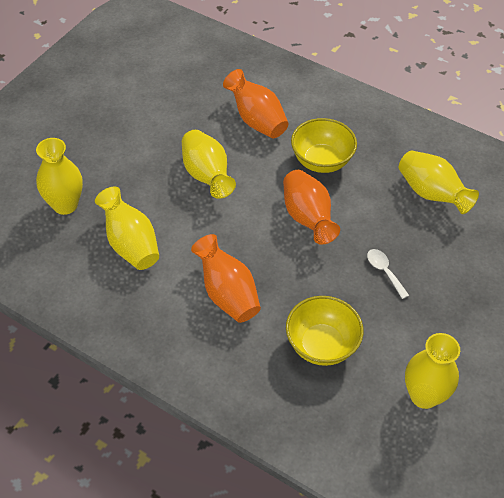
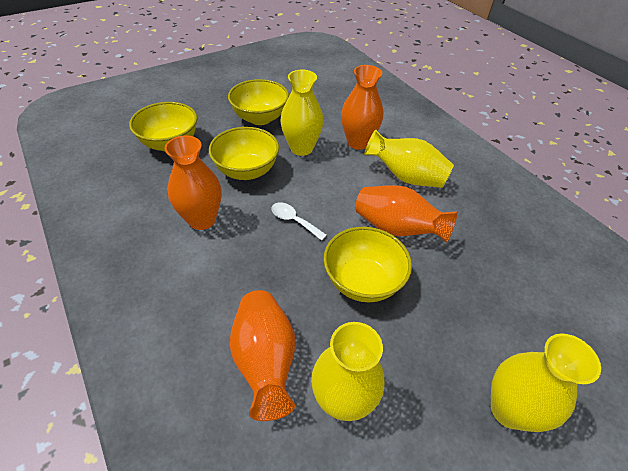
orange vase: 3 -> 4
yellow bowl: 2 -> 4
yellow vase: 5 -> 4

